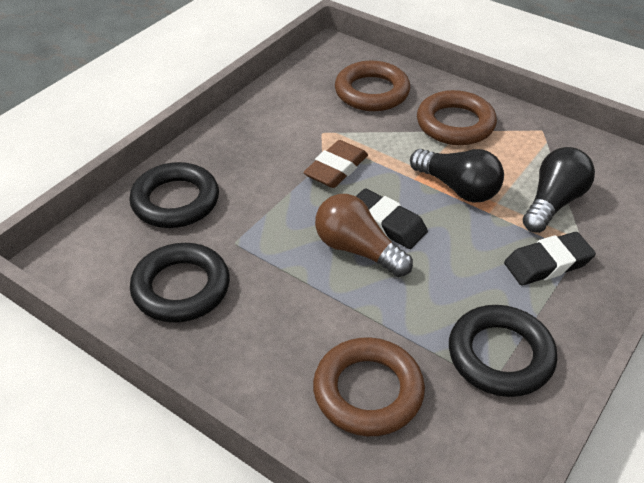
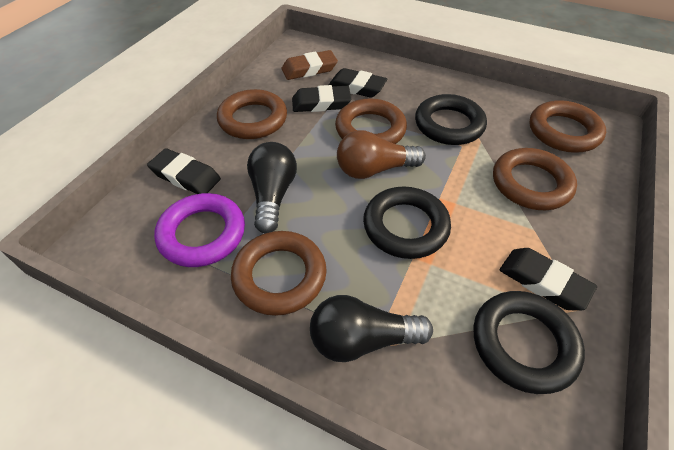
black eraser: 2 -> 4
brown ring: 3 -> 5
purple ring: 0 -> 1

